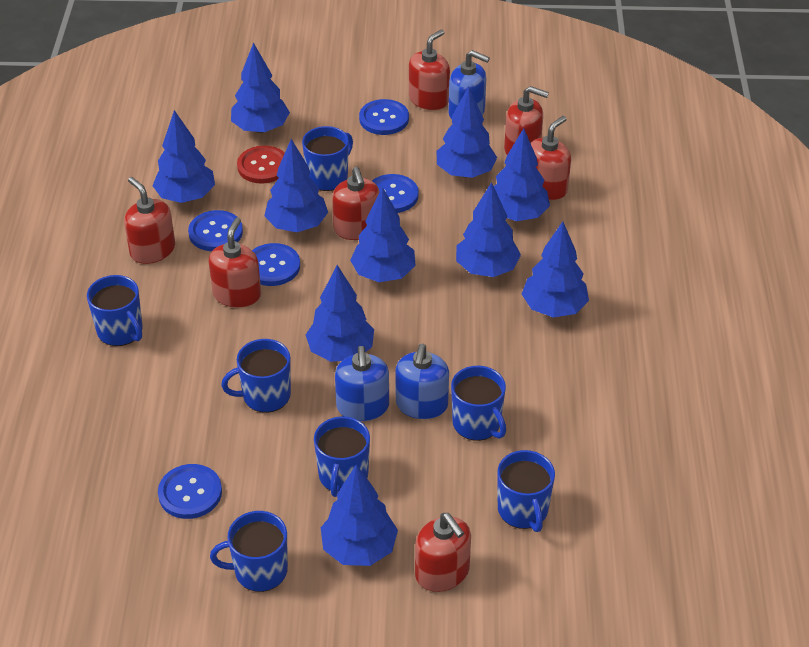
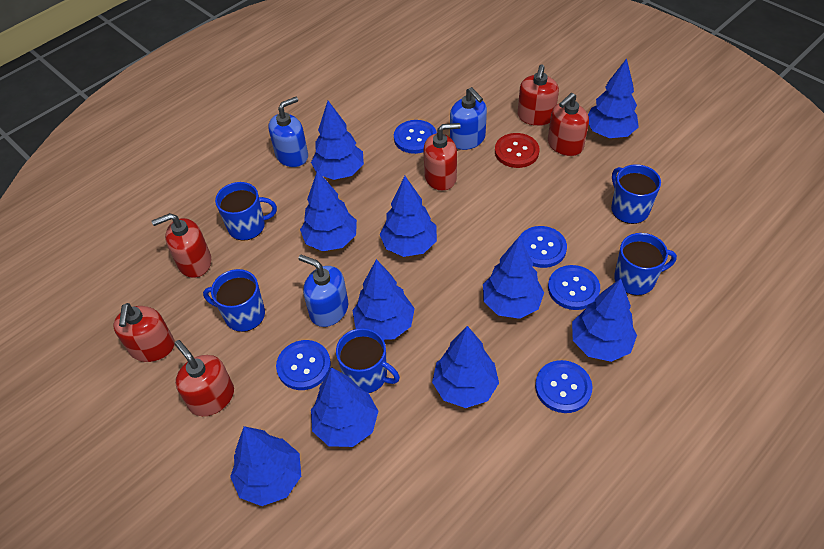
blue mug: 7 -> 5
red soap dispenser: 7 -> 6

